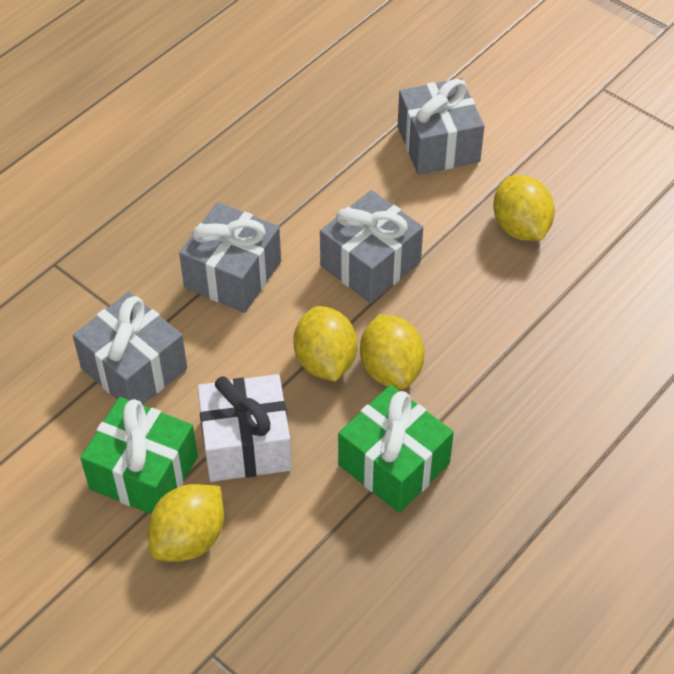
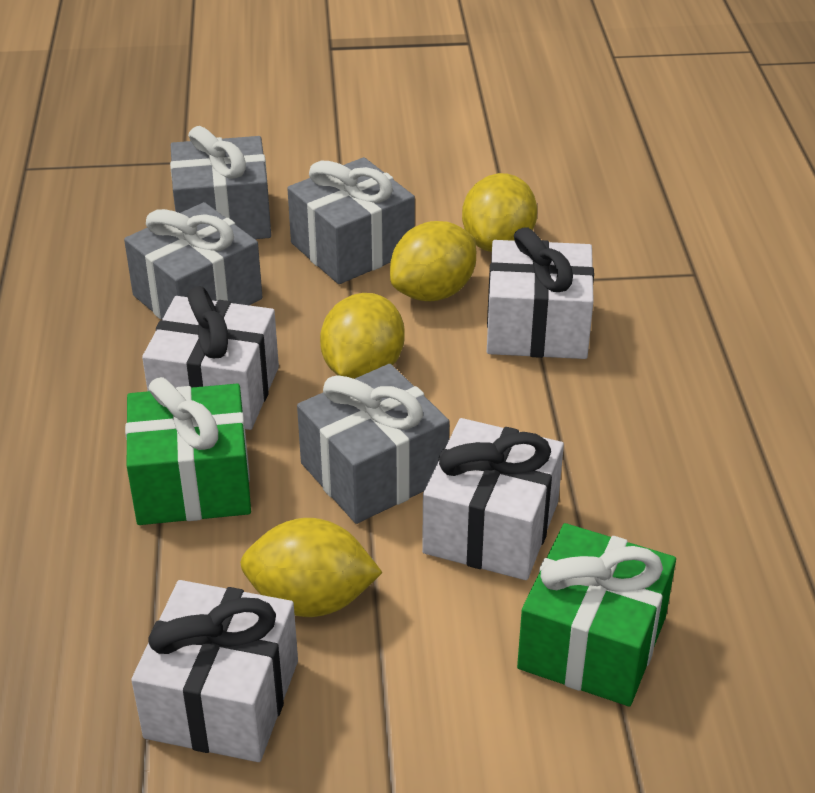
white gift: 1 -> 4

